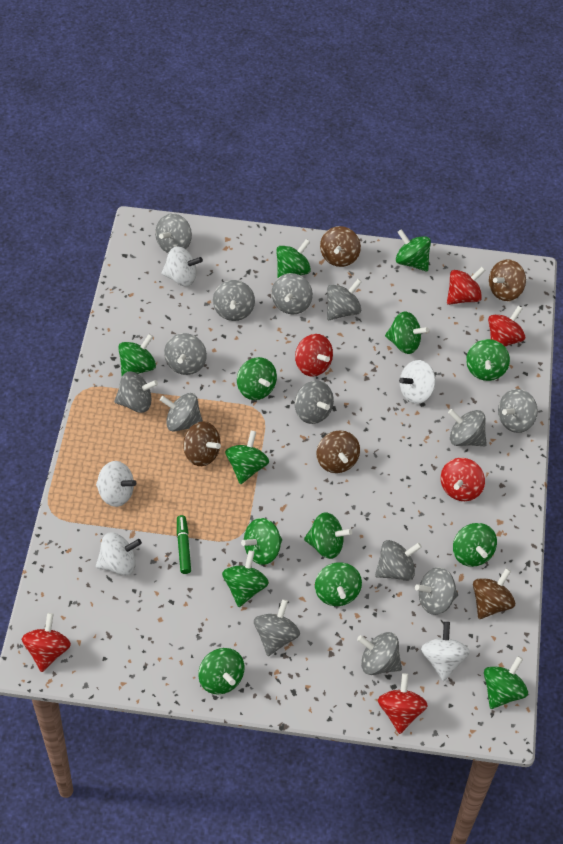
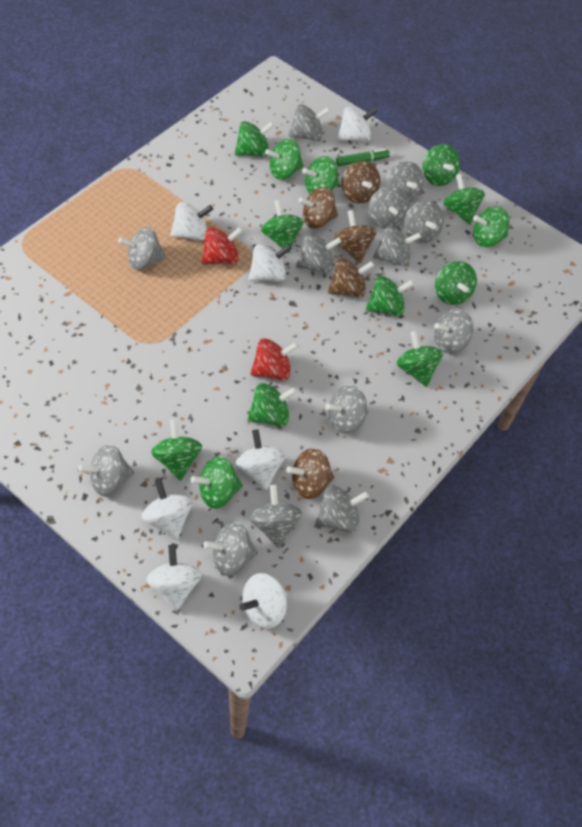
green spinning top: 14 -> 13
grey spinning top: 14 -> 13
red spinning top: 6 -> 2
white spinning top: 5 -> 7

